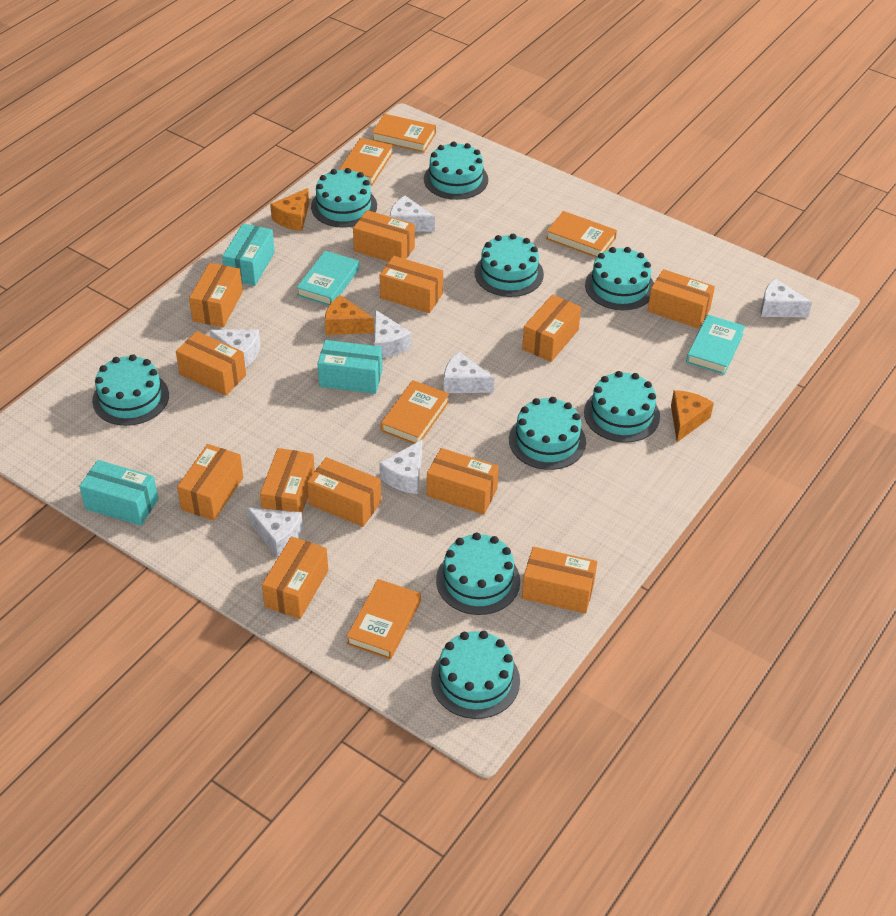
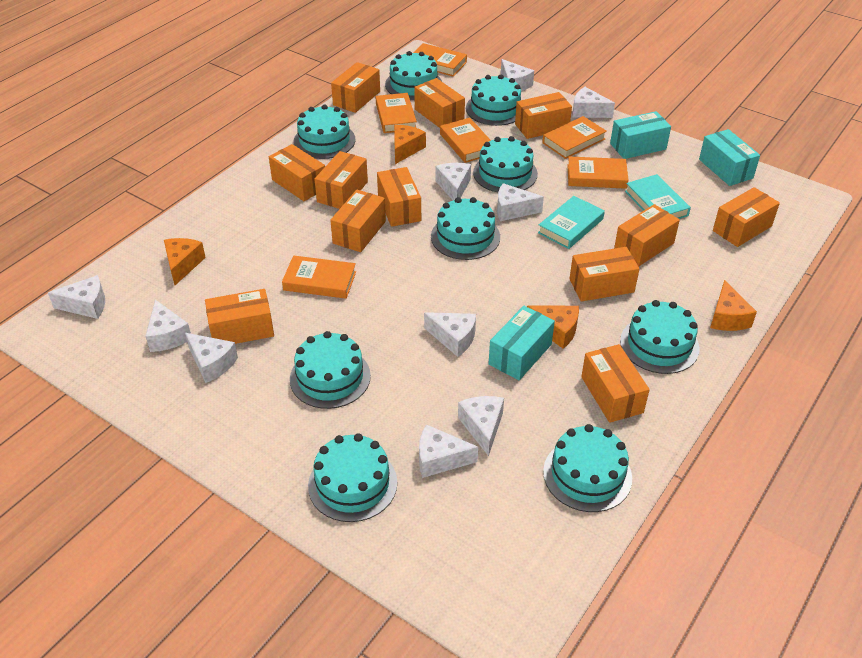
orange book: 5 -> 6
orange cheese: 3 -> 4
white cheese: 7 -> 10

